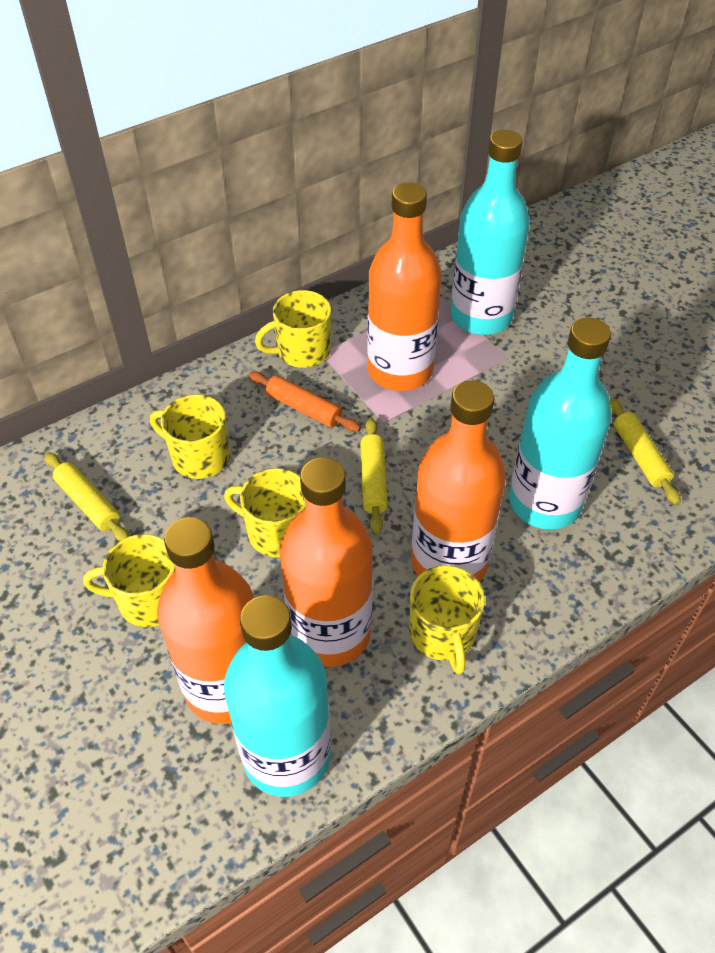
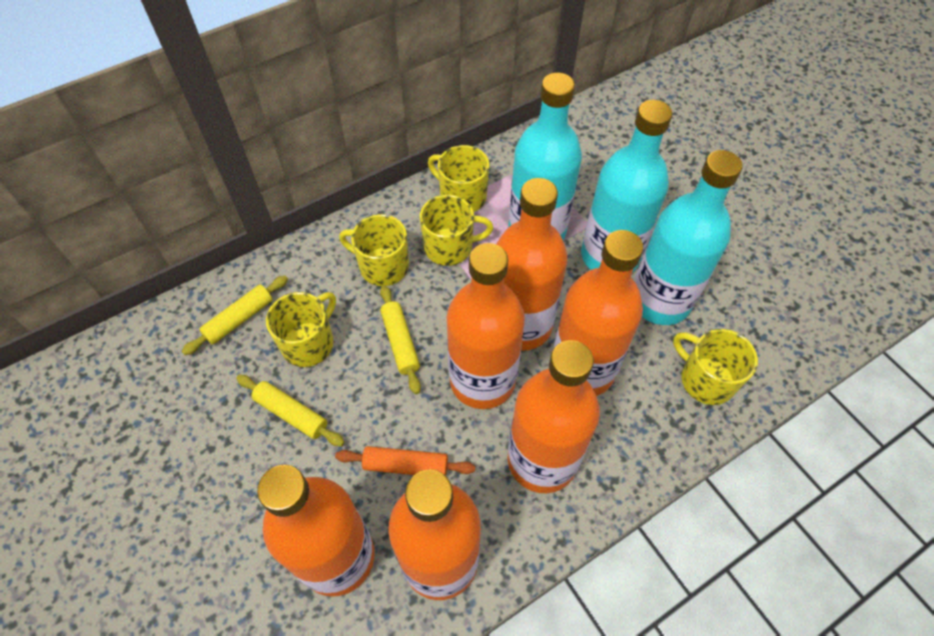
orange bottle: 4 -> 6

